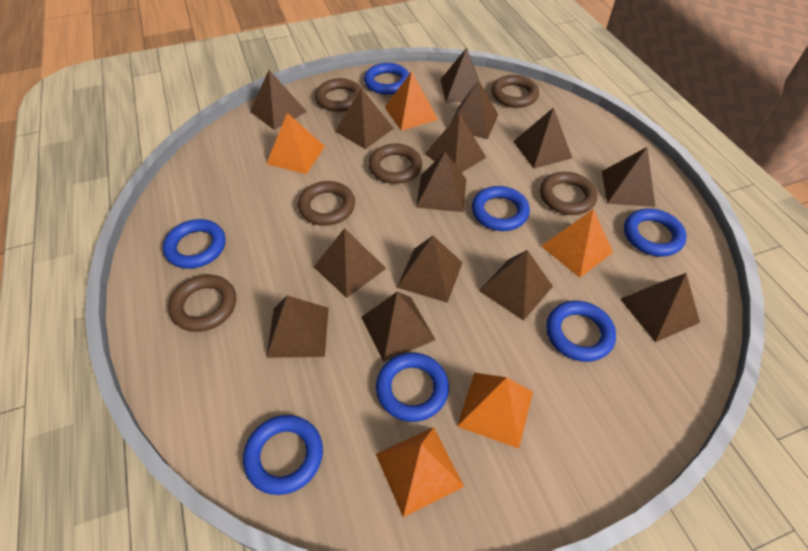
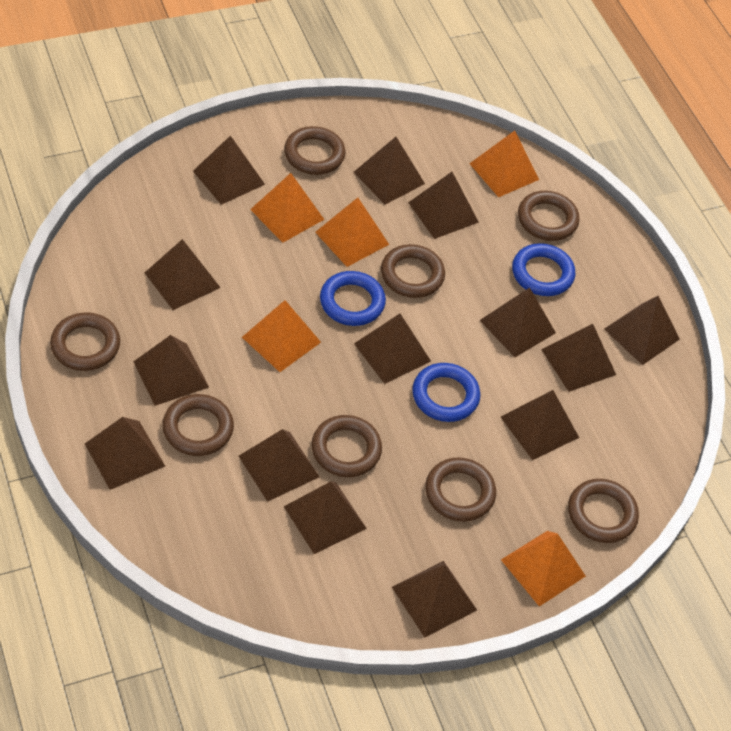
blue ring: 7 -> 3
brown ring: 6 -> 8

